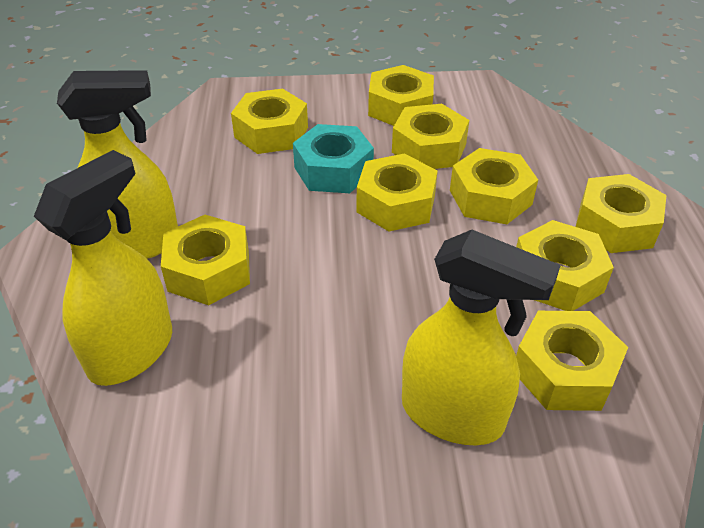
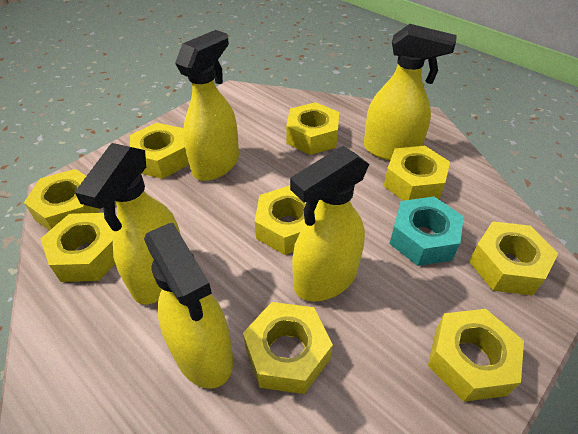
yellow spray bottle: 3 -> 5

